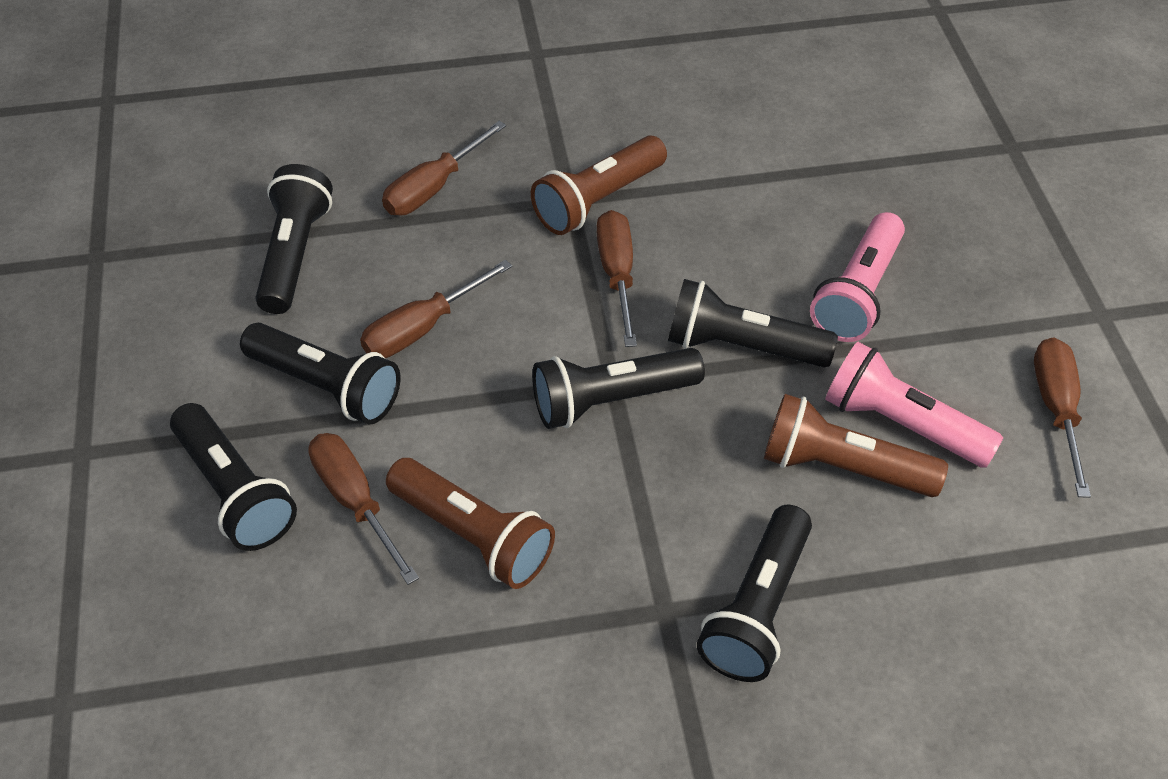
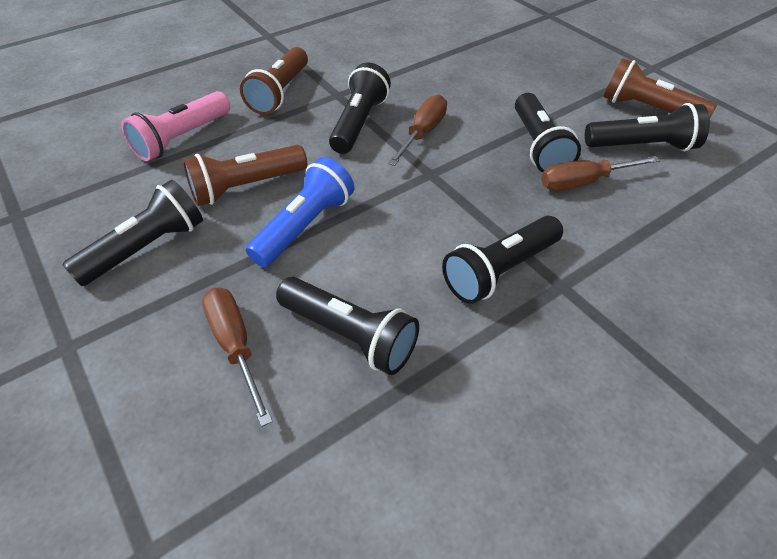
blue flashlight: 0 -> 1
brown screwdriver: 5 -> 3
pink flashlight: 2 -> 1

